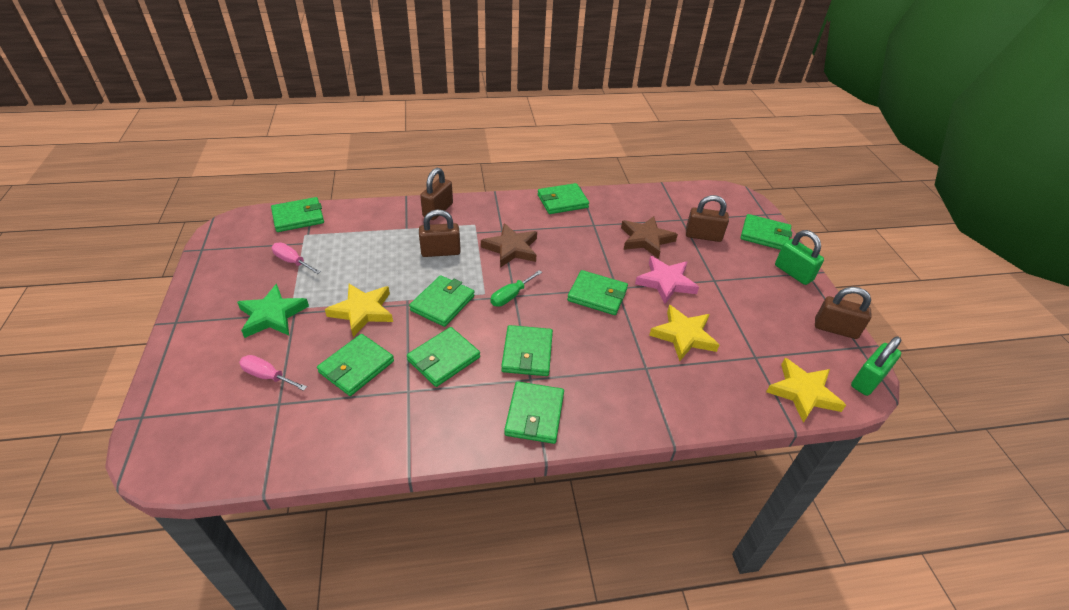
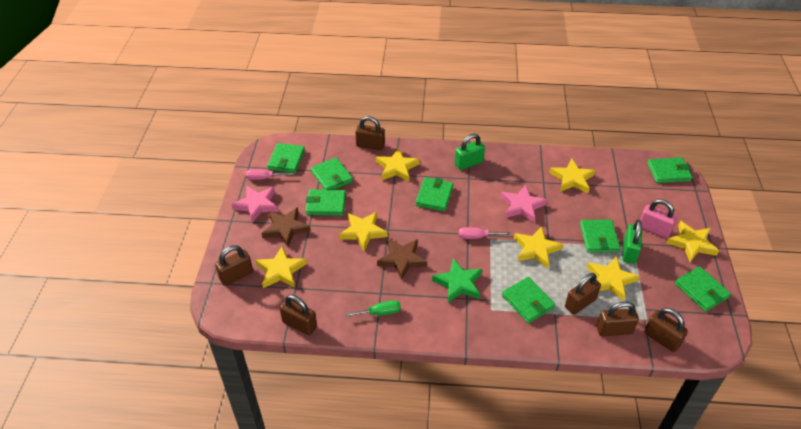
brown padlock: 4 -> 6
green wallet: 9 -> 8
pink padlock: 0 -> 1
pink star: 1 -> 2
yellow star: 3 -> 7

